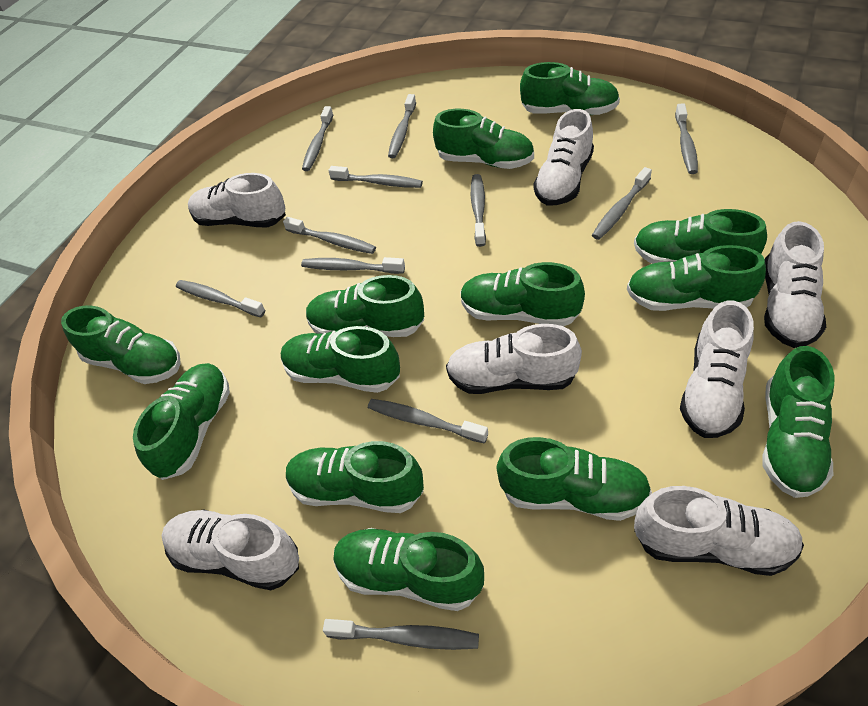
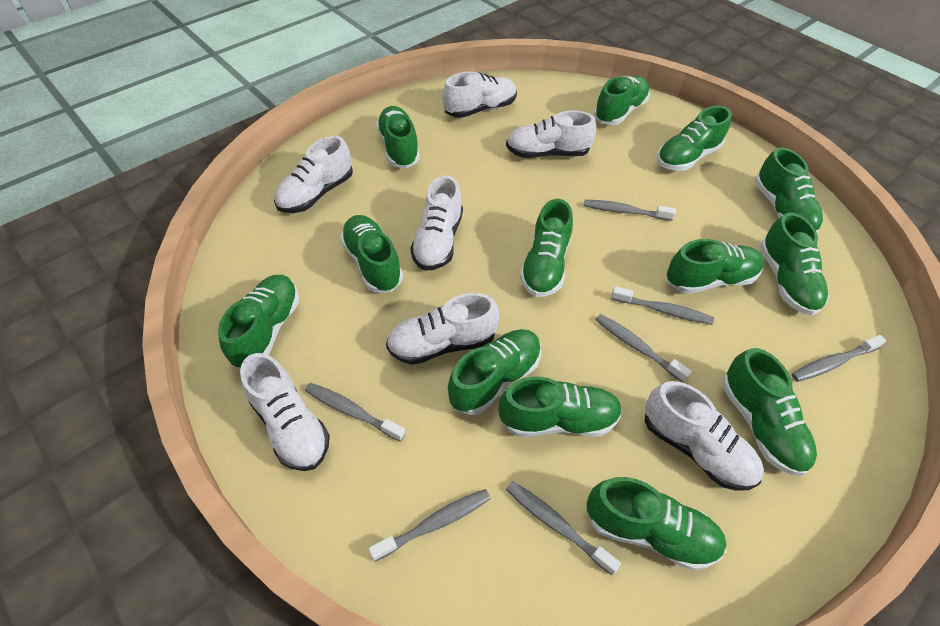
grey toothbrush: 11 -> 7

